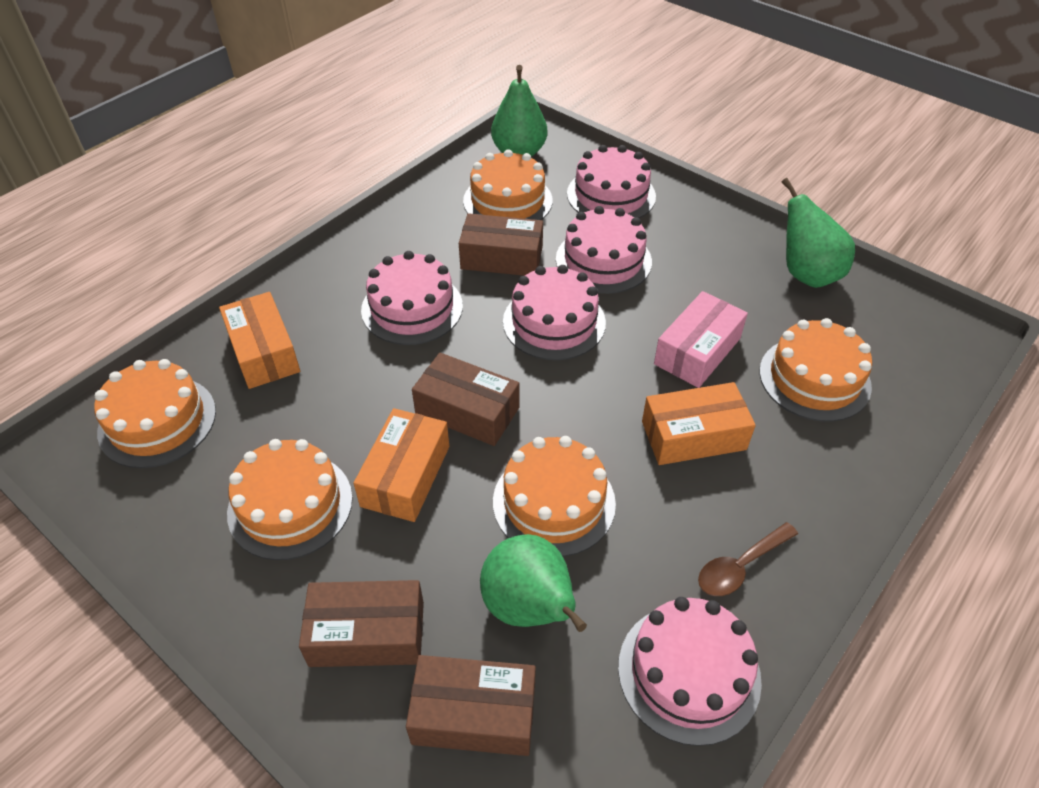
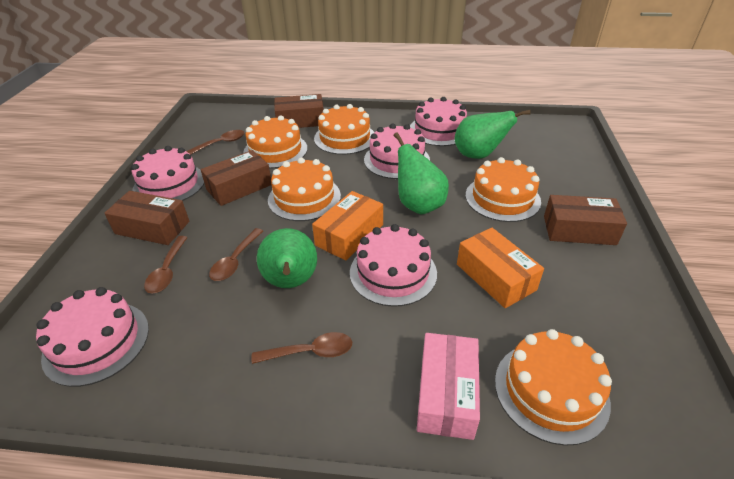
brown spoon: 1 -> 4
orange box: 3 -> 2

